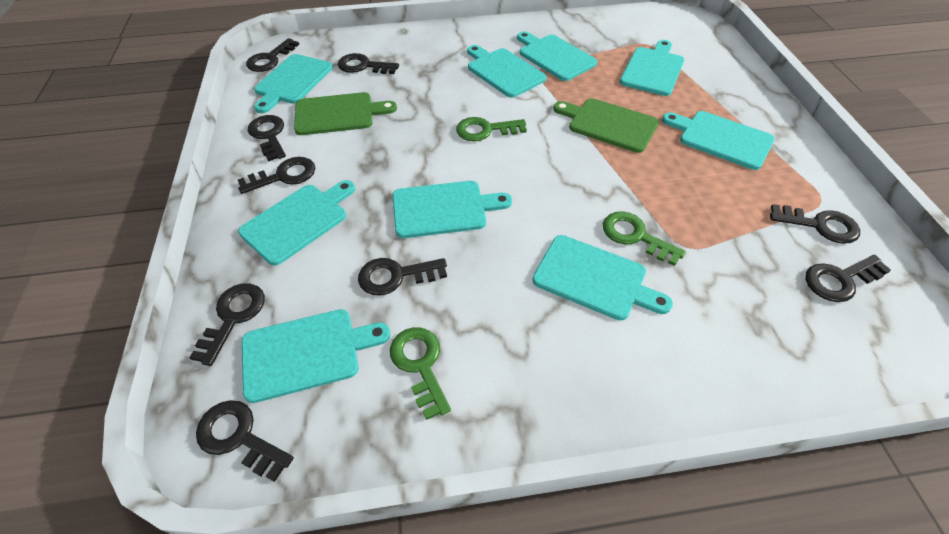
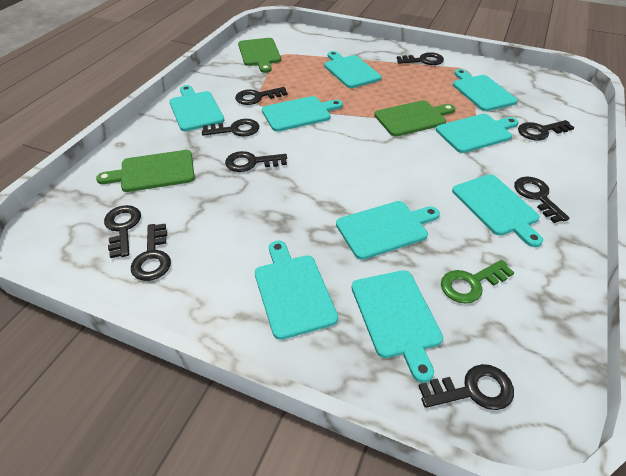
green cutting board: 2 -> 3
green key: 3 -> 1

